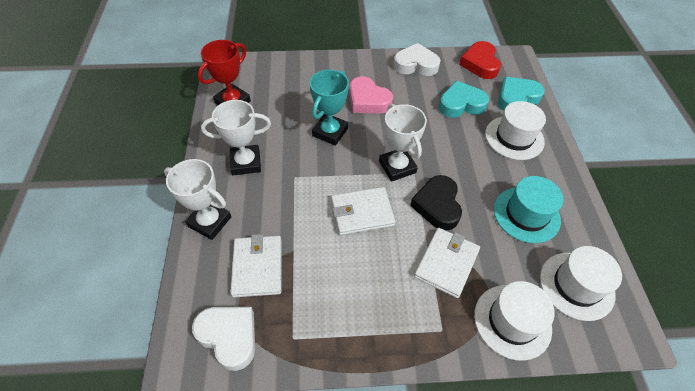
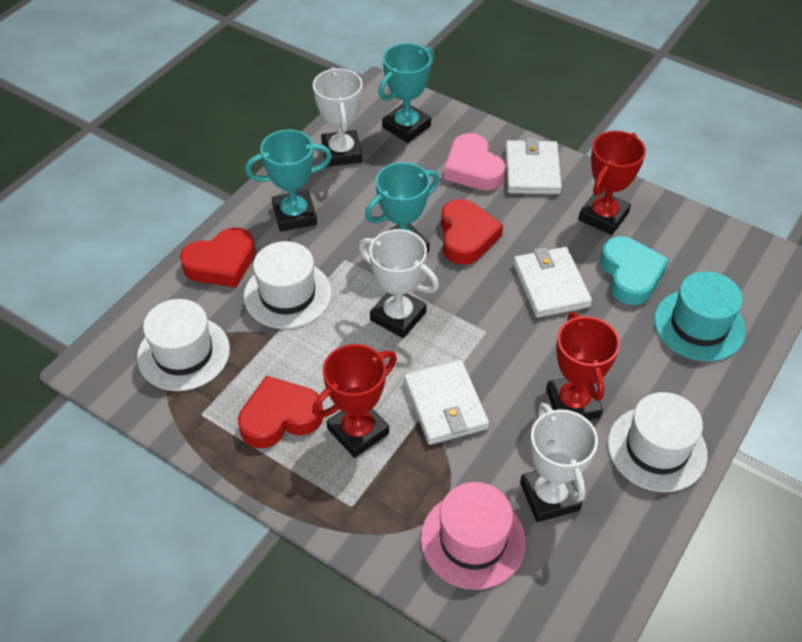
black heart: 1 -> 0
pink hat: 0 -> 1
red heart: 1 -> 3
red trophy: 1 -> 3
turquoise heart: 2 -> 1
turquoise trophy: 1 -> 3
white heart: 2 -> 0

